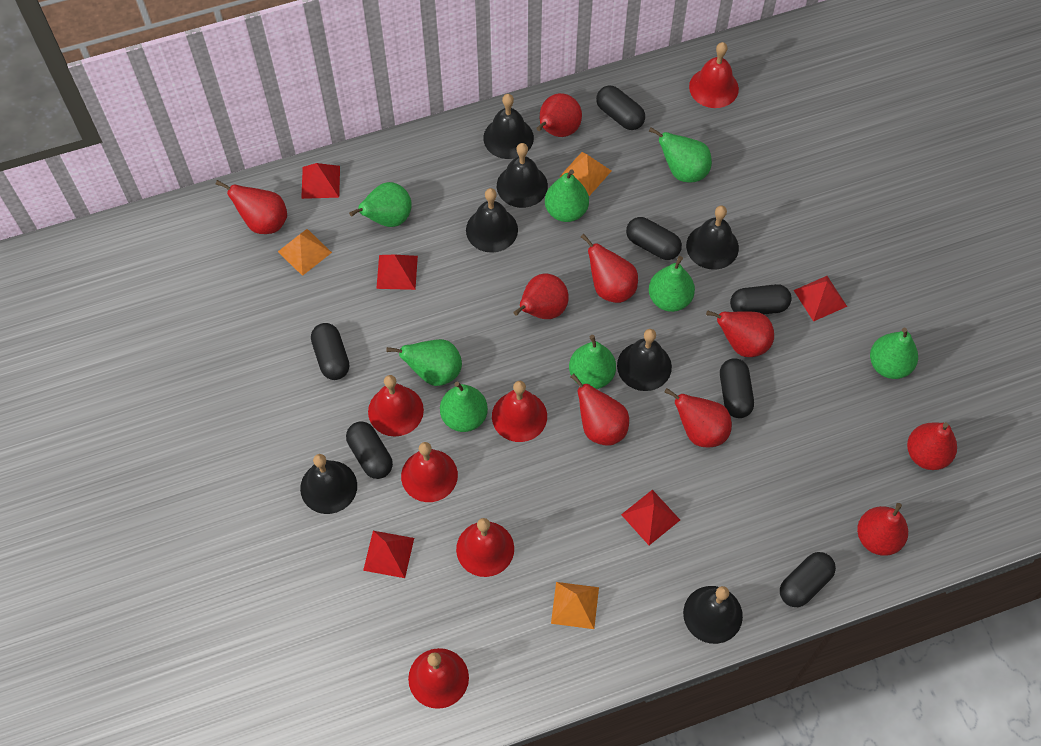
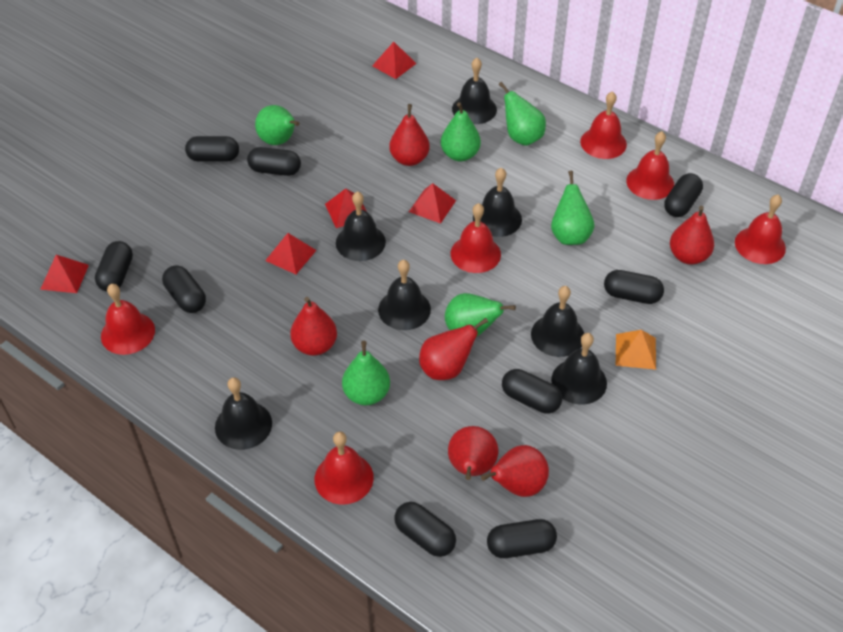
black capsule: 7 -> 9
green pear: 8 -> 6
orange pyramid: 3 -> 1
red pear: 9 -> 6

